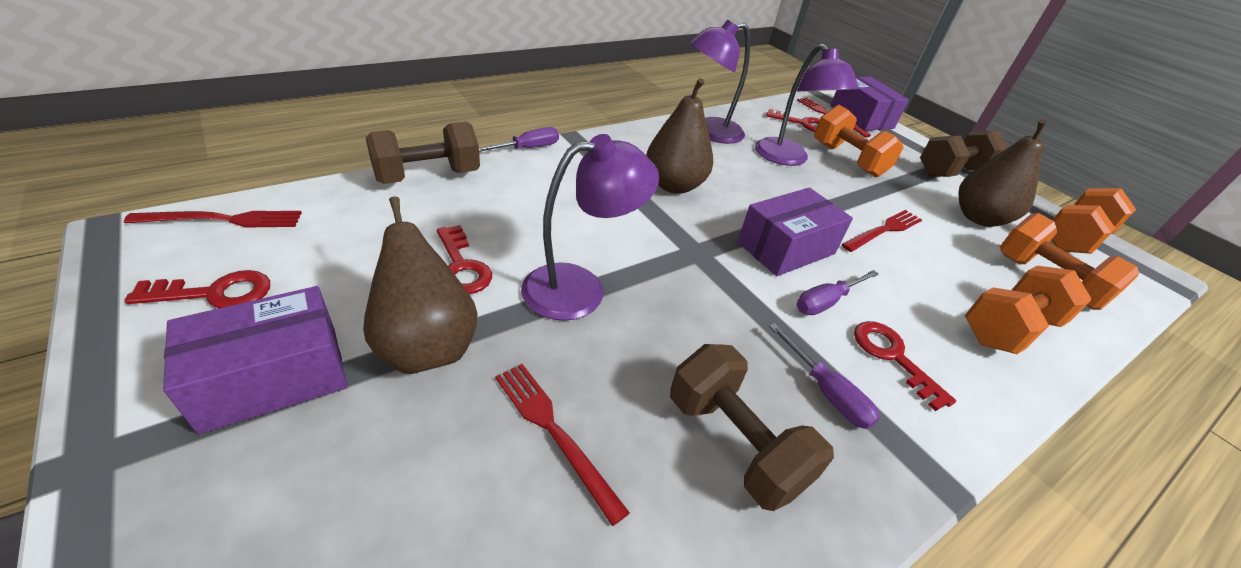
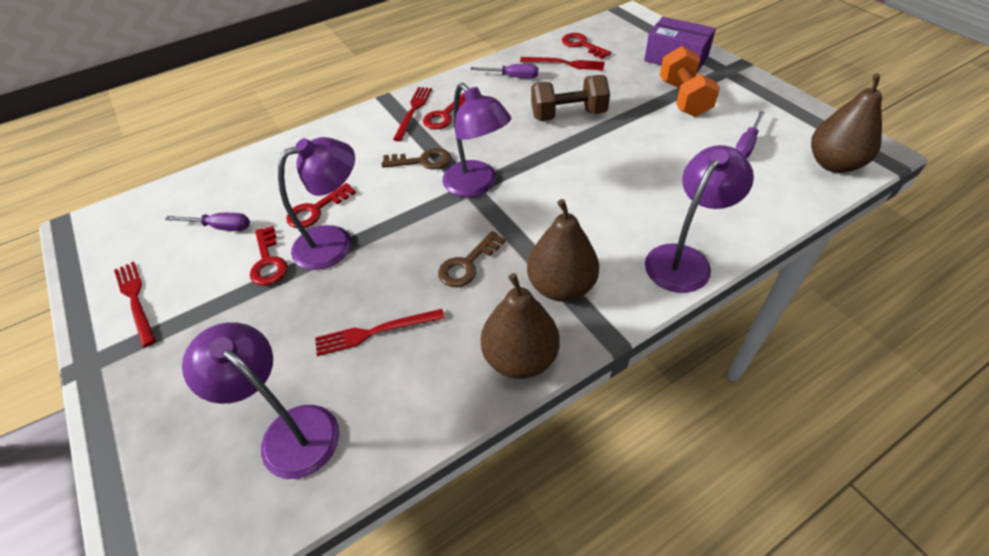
brown dumbbell: 3 -> 1
brown key: 0 -> 2
orange dumbbell: 4 -> 1
purple box: 3 -> 1
purple lamp: 3 -> 4

